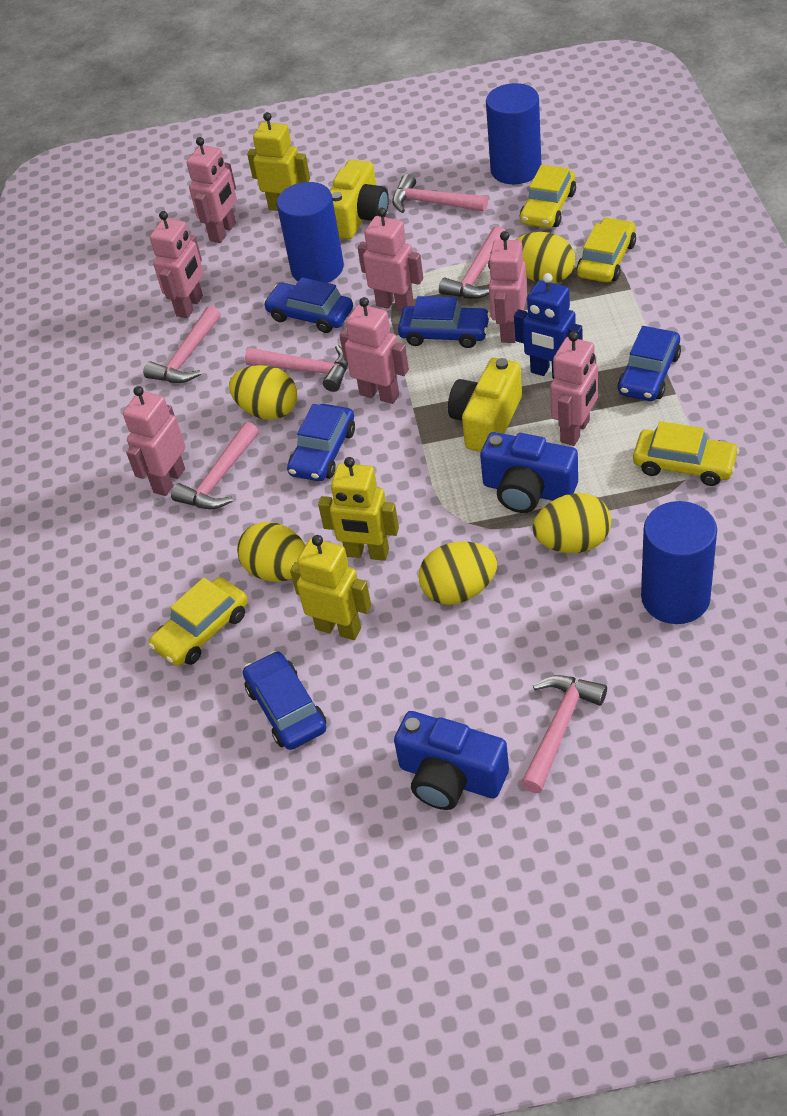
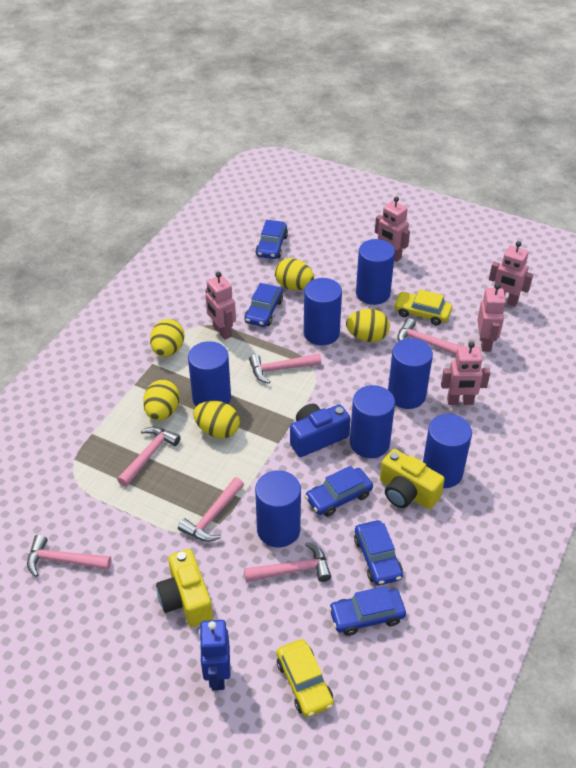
blue camera: 2 -> 1
blue cylinder: 3 -> 7
pink robot: 7 -> 5
yellow car: 4 -> 2
yellow robot: 3 -> 0

